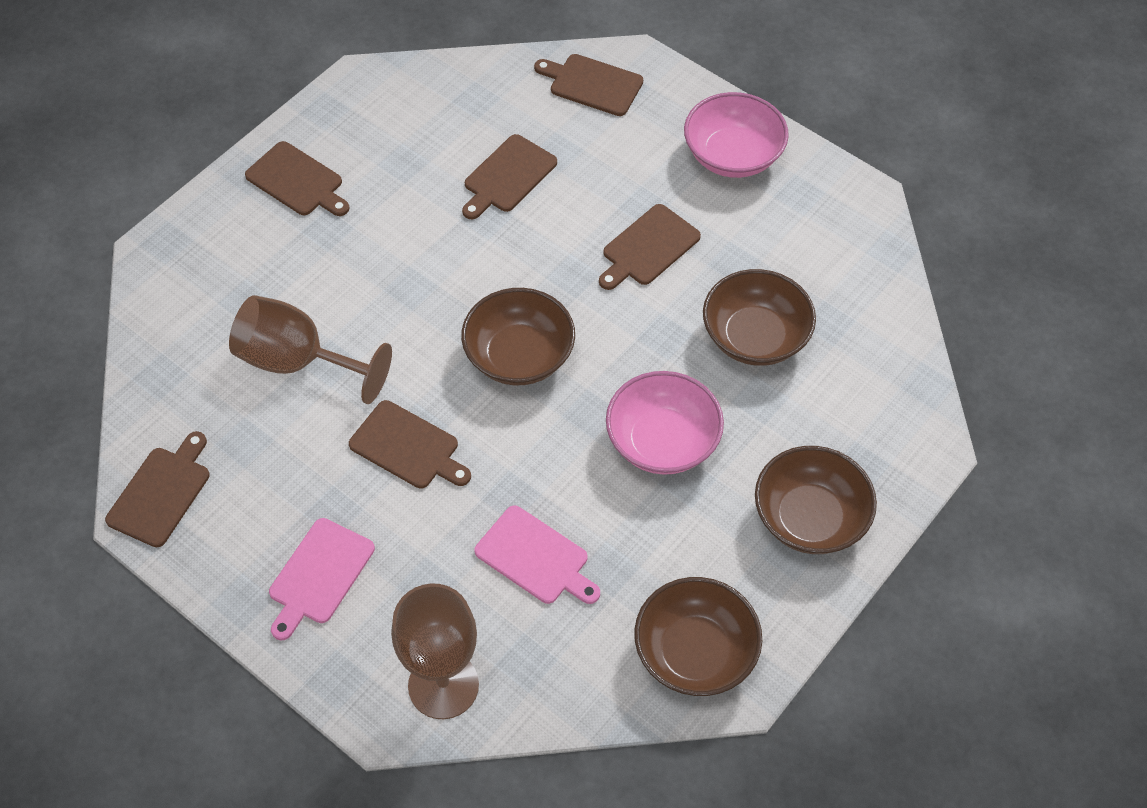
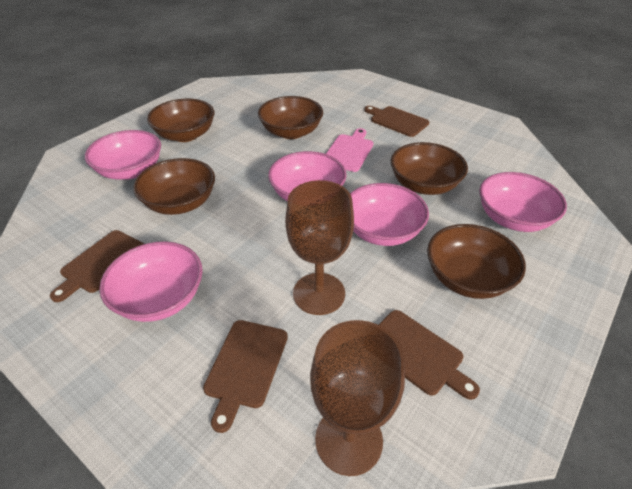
brown bowl: 4 -> 5
brown cutting board: 6 -> 4
pink bowl: 2 -> 5
pink cutting board: 2 -> 1

